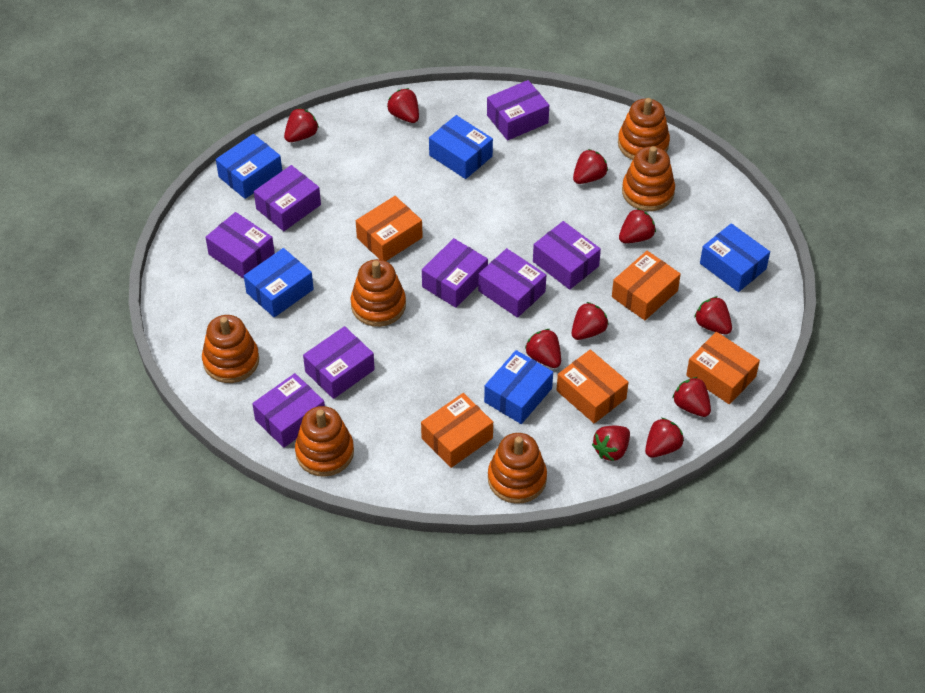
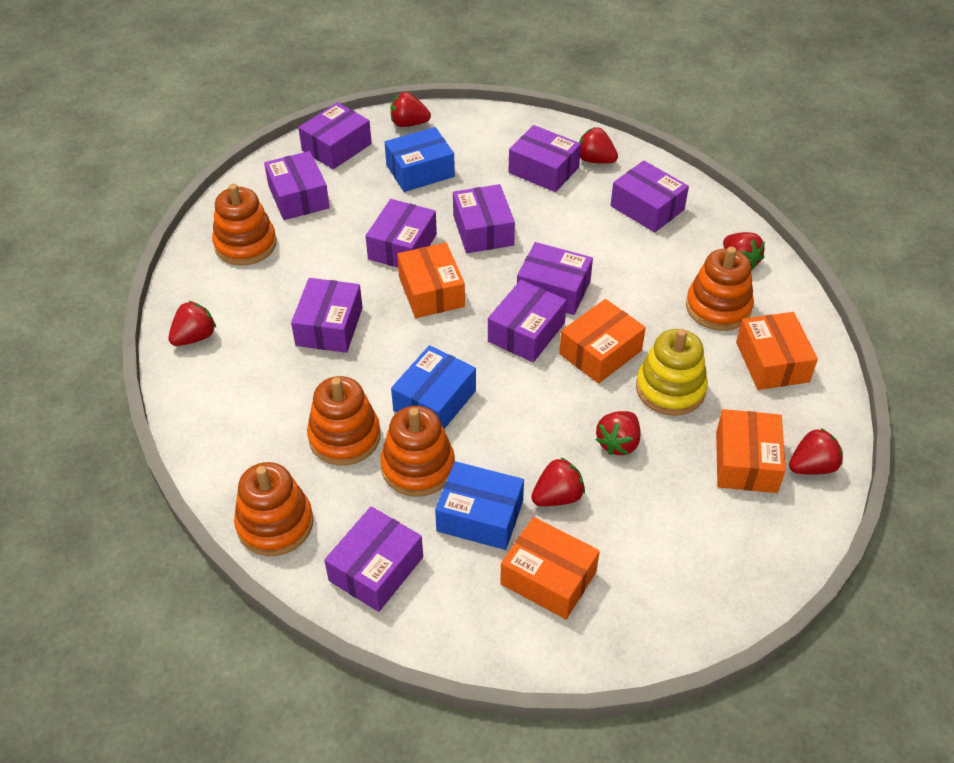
blue box: 5 -> 3
orange stacking toy: 6 -> 5
purple box: 8 -> 10
red strawberry: 10 -> 7
yellow stacking toy: 0 -> 1

